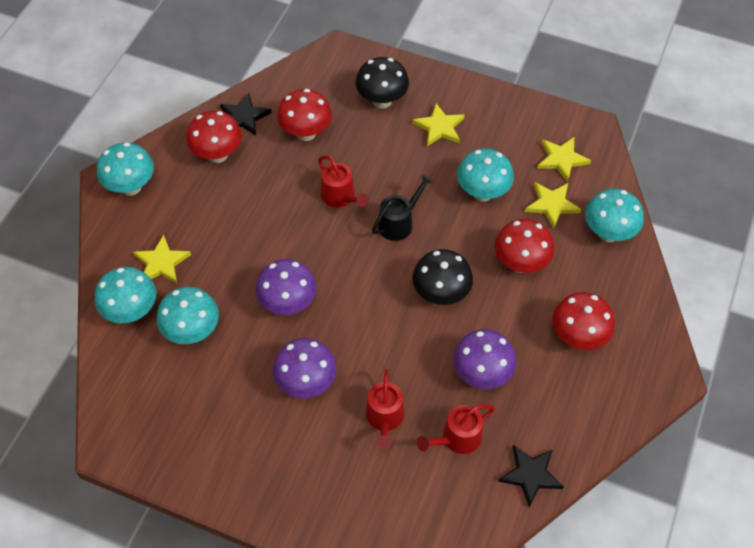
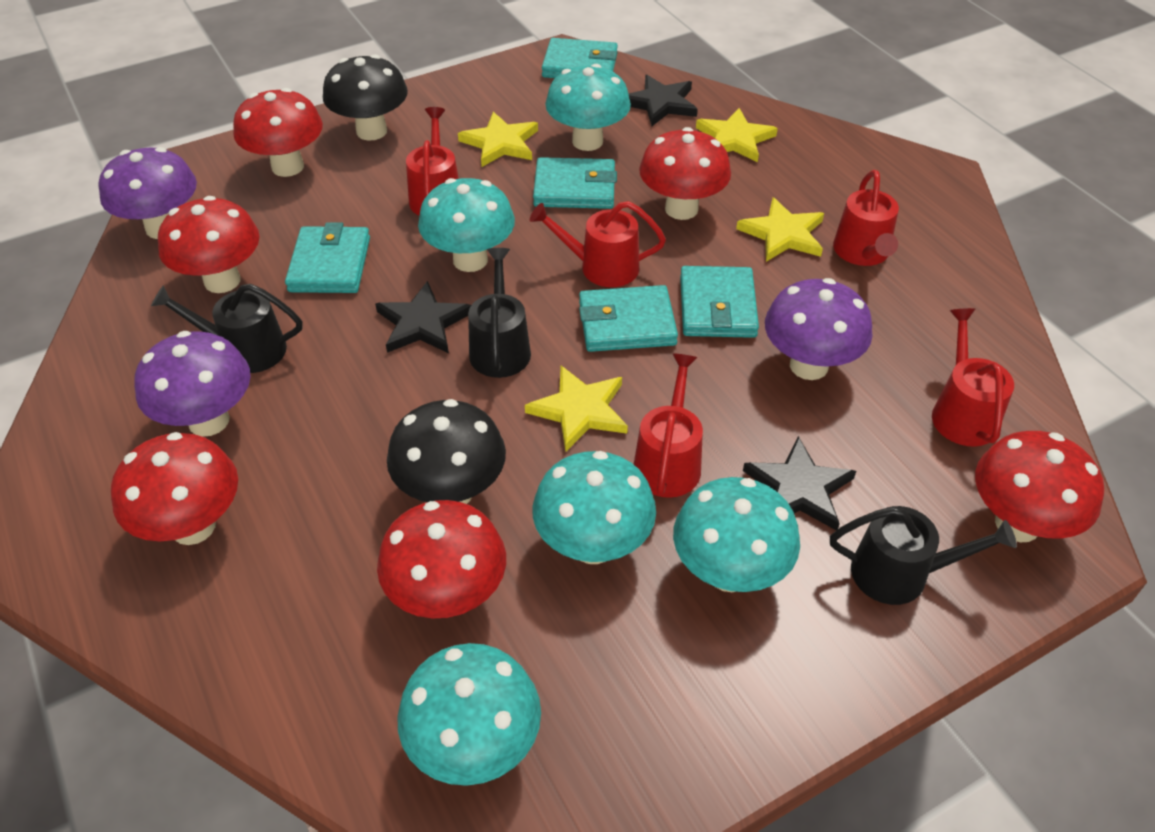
black star: 2 -> 3
black watering can: 1 -> 3
red mushroom: 4 -> 6
red watering can: 3 -> 5
turquoise wallet: 0 -> 5

